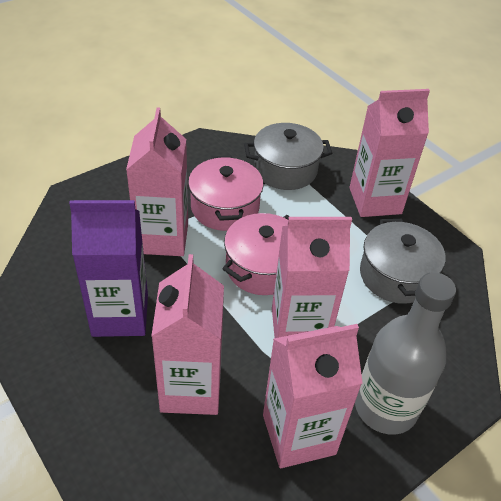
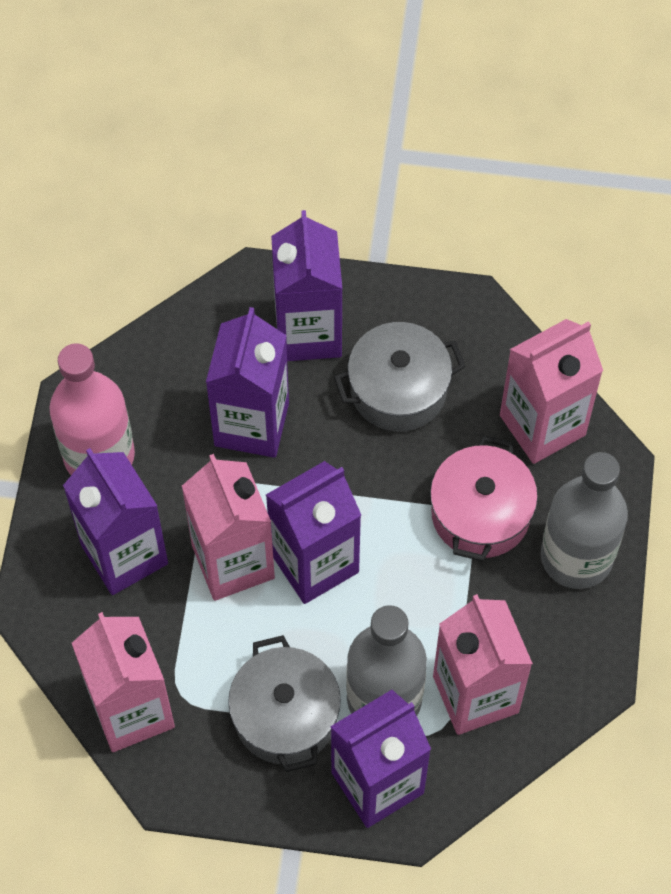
grey bottle: 1 -> 2
pink bottle: 0 -> 1
pink carton: 5 -> 4
pink pot: 2 -> 1
purple carton: 1 -> 5

